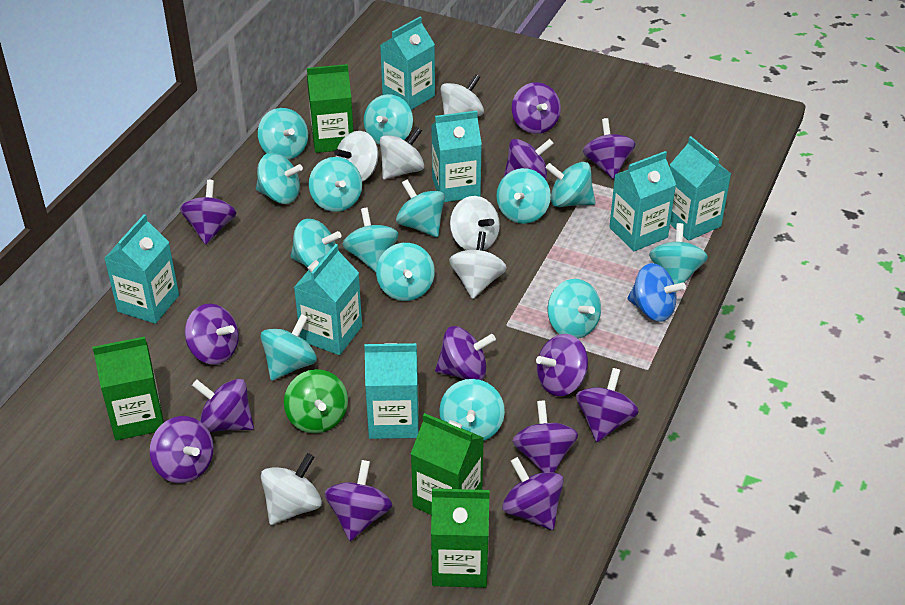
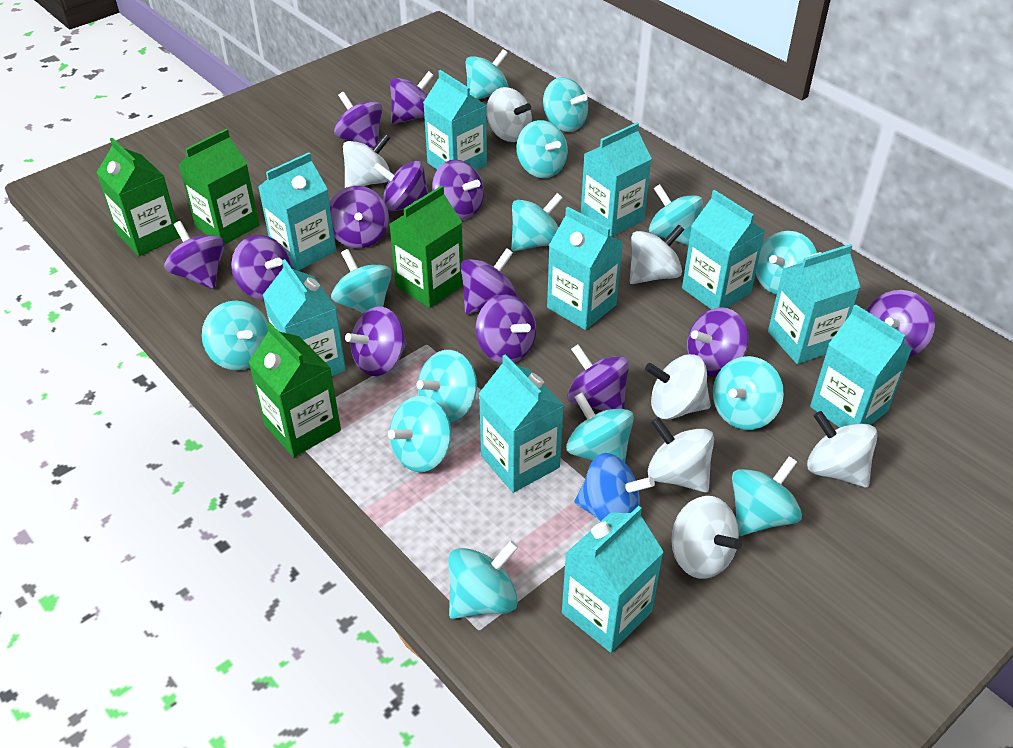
green spinning top: 1 -> 0
turquoise carton: 7 -> 10
white spinning top: 6 -> 7

